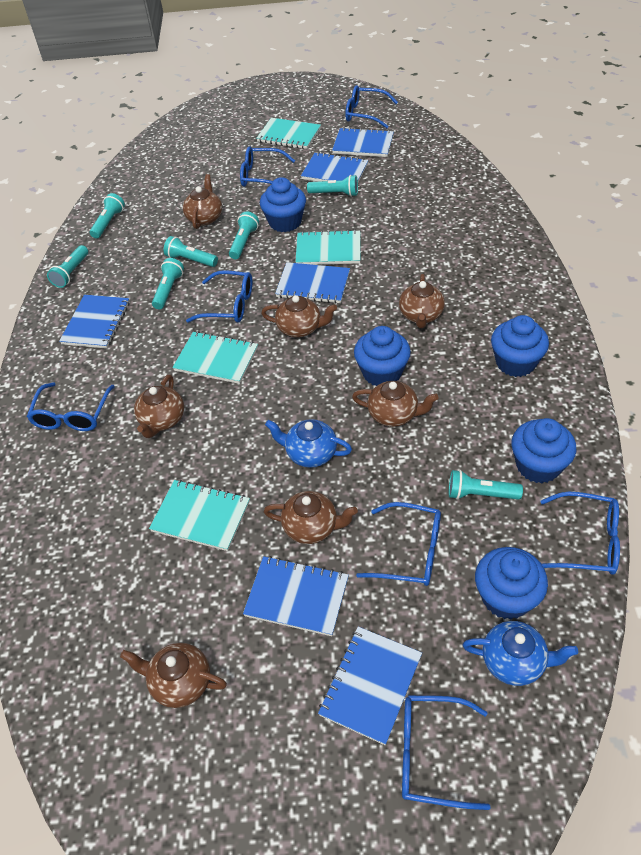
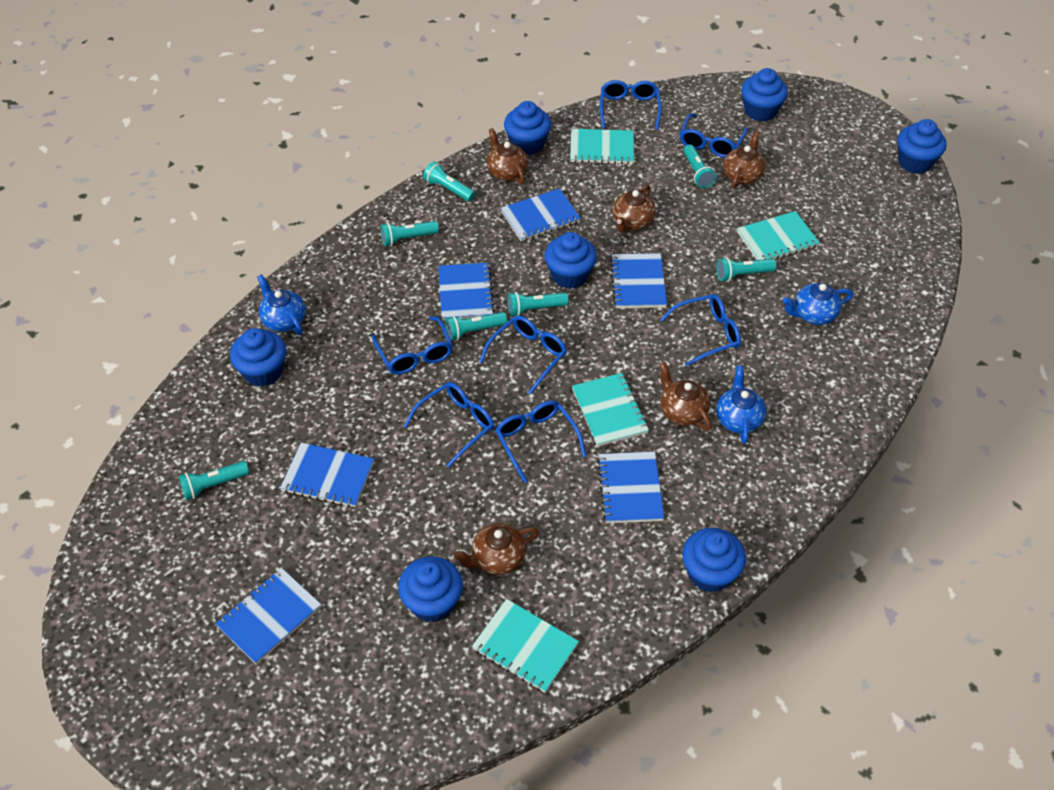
blue cupcake: 5 -> 7
blue teapot: 2 -> 3
brown teapot: 7 -> 5

